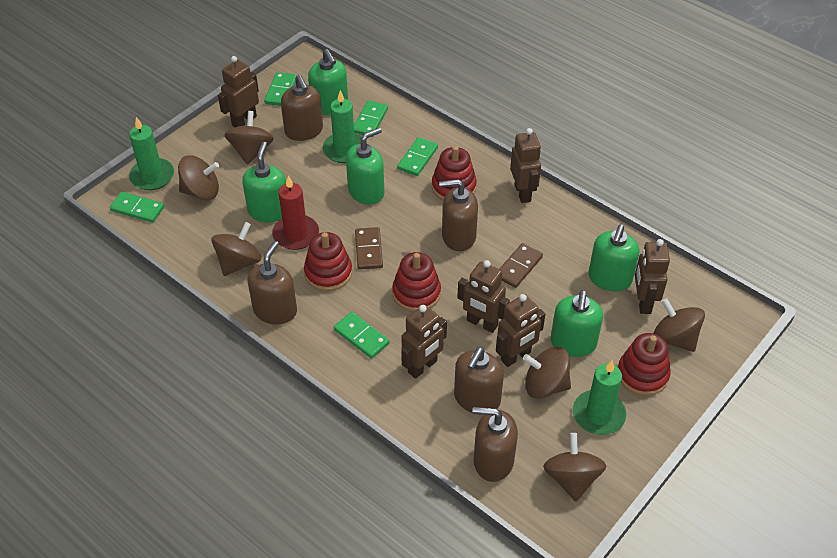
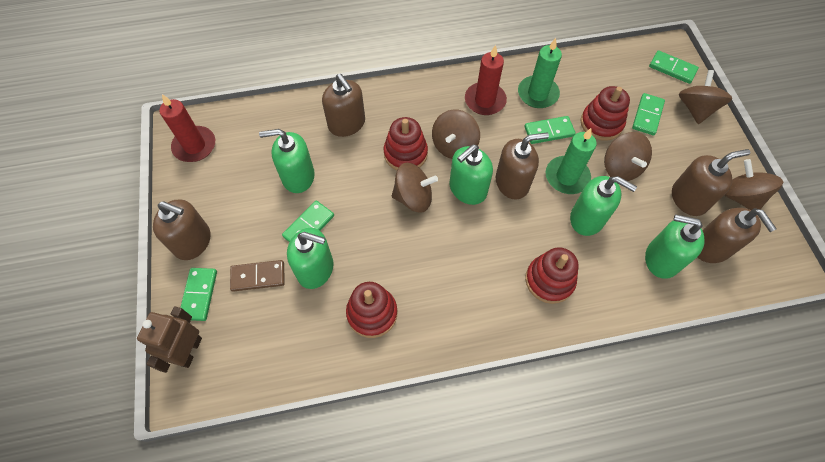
brown domino: 2 -> 1
brown robot: 6 -> 1
brown spinning top: 6 -> 5
green candle: 3 -> 2
red candle: 1 -> 2

